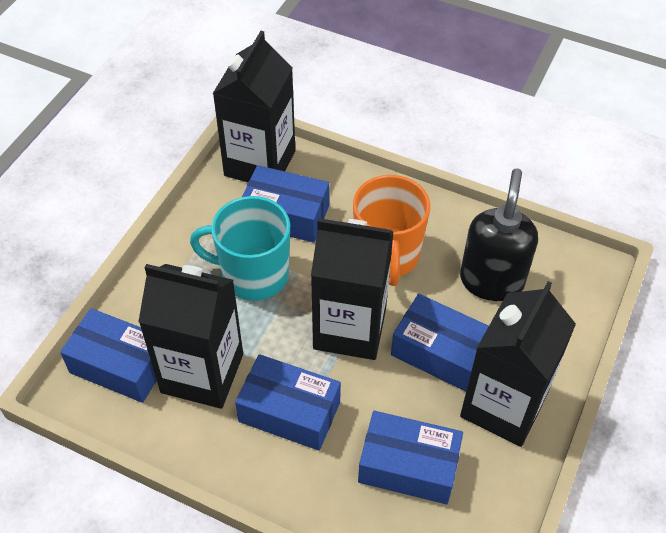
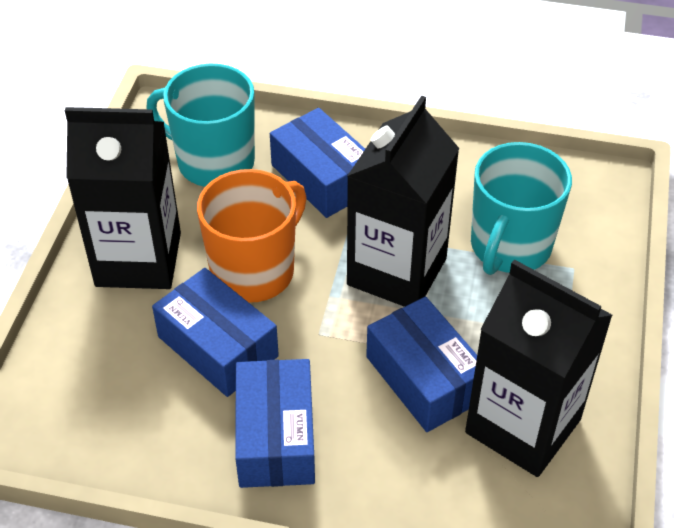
black carton: 4 -> 3
black soap dispenser: 1 -> 0
blue box: 5 -> 4
turquoise mug: 1 -> 2

